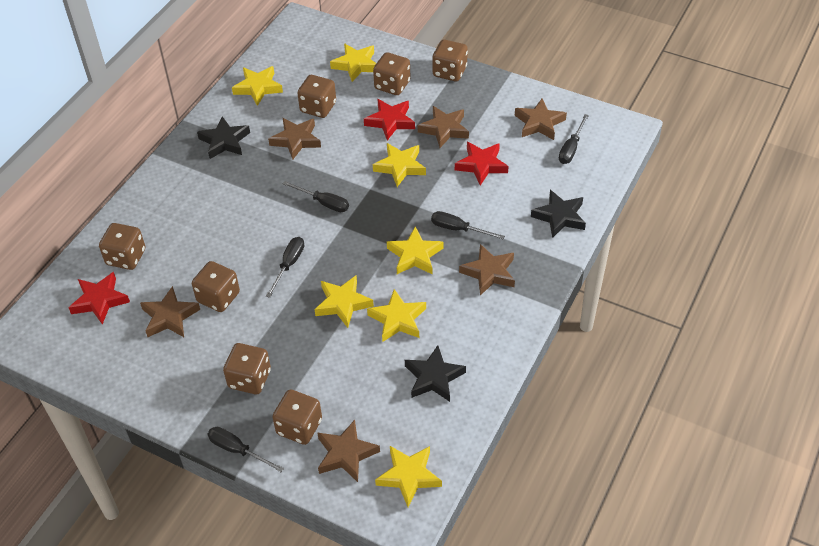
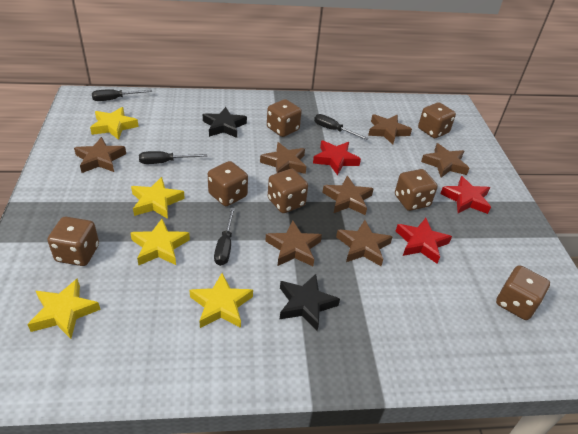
black screwdriver: 5 -> 4
black star: 3 -> 2
brown star: 6 -> 7
yellow star: 7 -> 5

